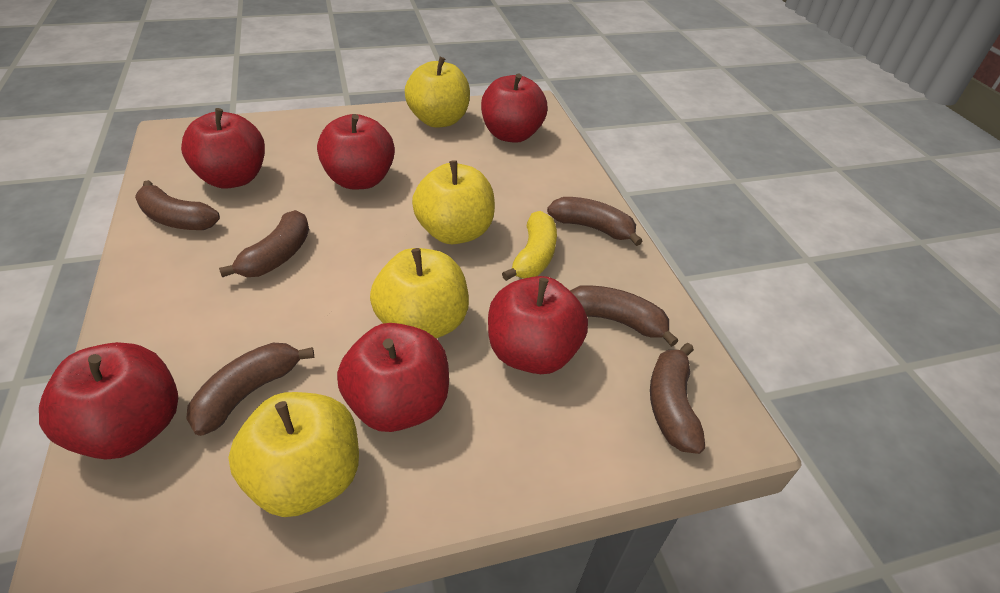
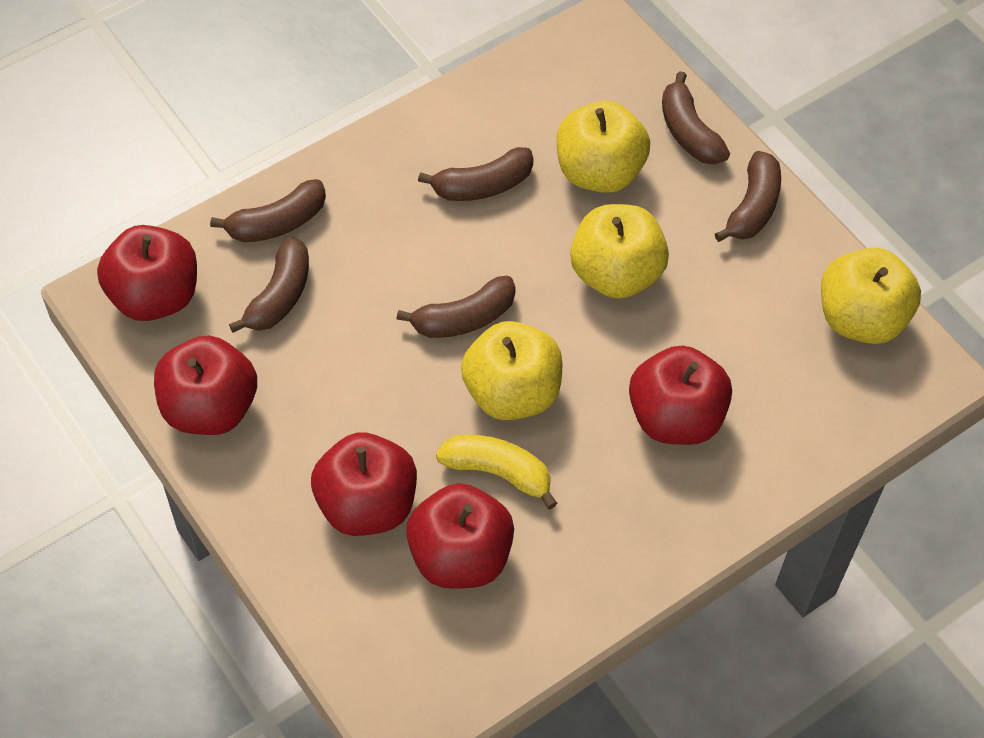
red apple: 6 -> 5

